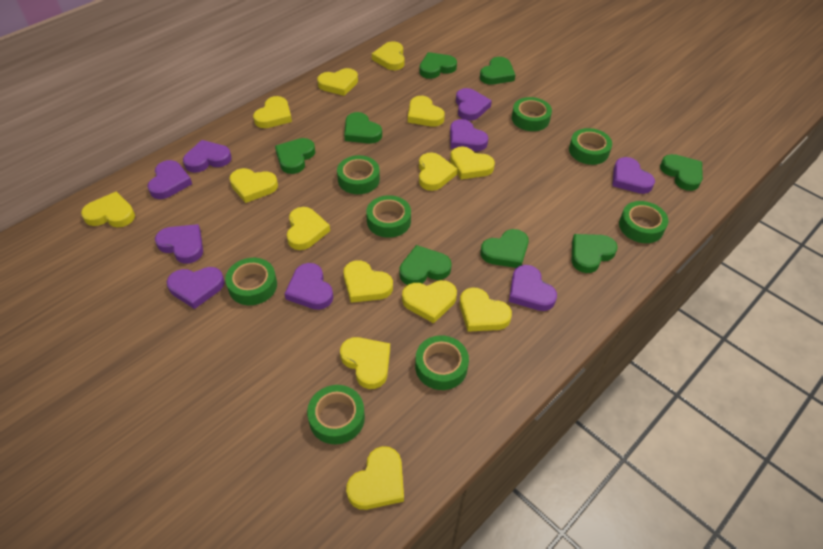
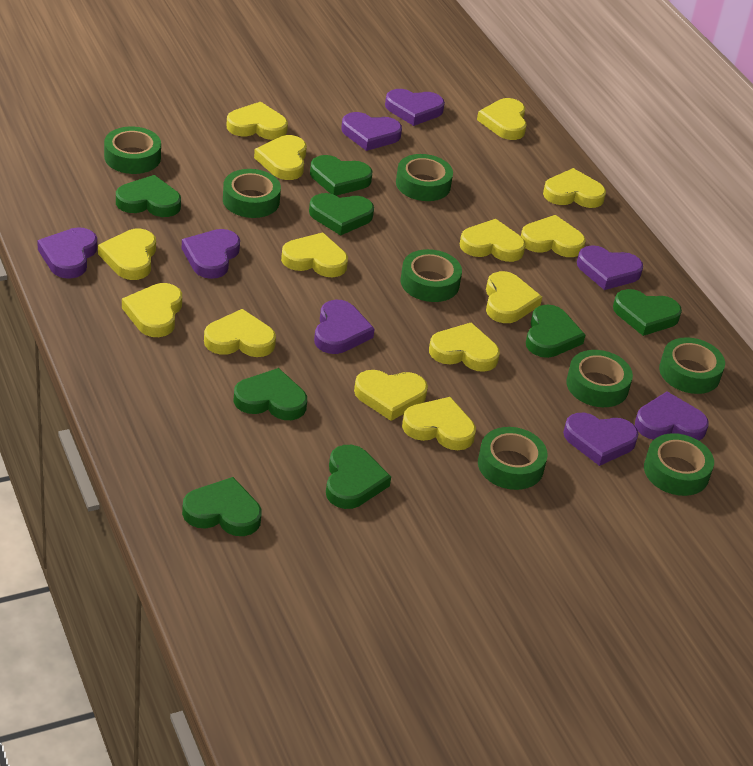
purple heart: 9 -> 8

